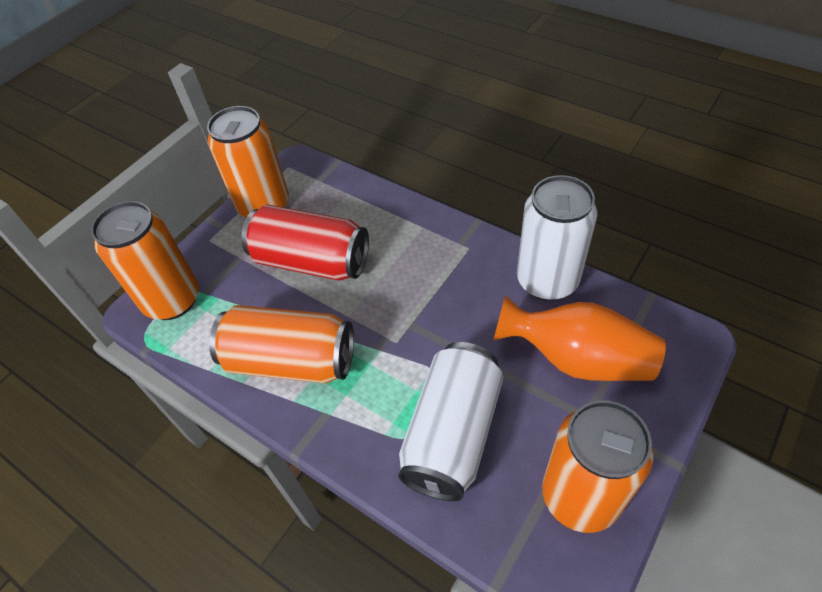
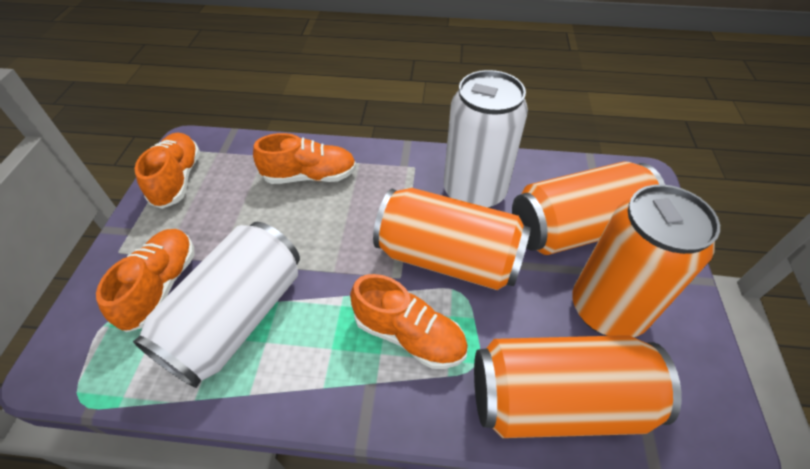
orange shoe: 0 -> 4
orange vase: 1 -> 0
red can: 1 -> 0

